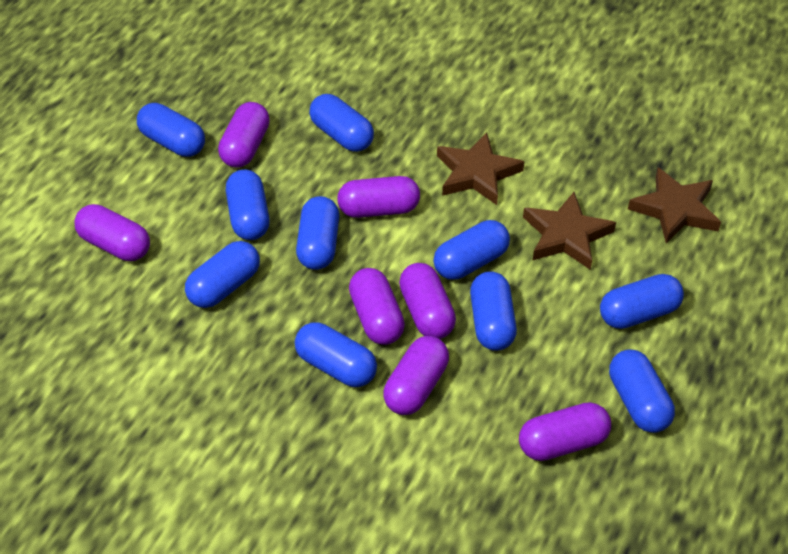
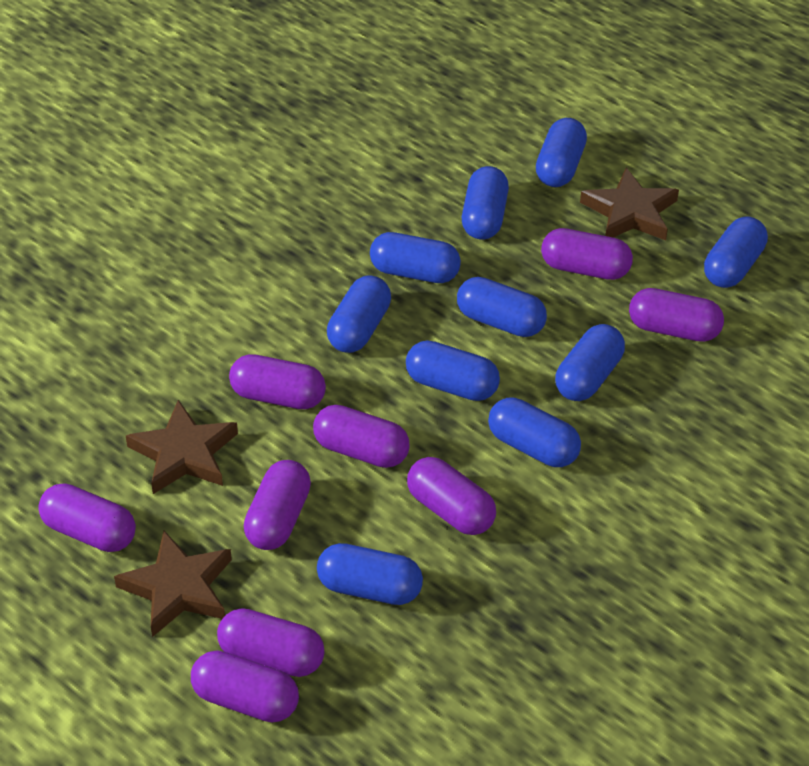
purple capsule: 7 -> 9

